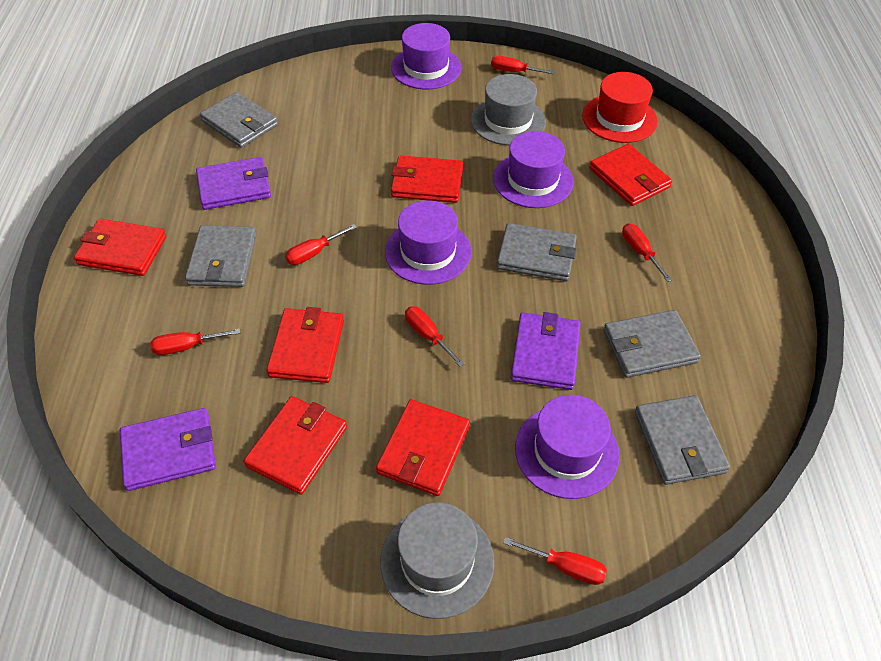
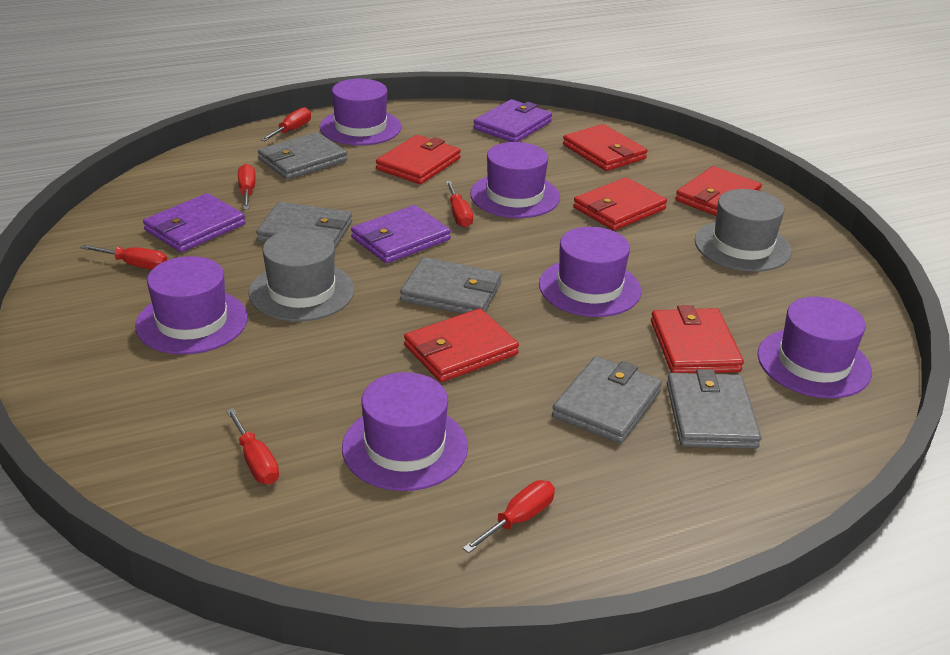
purple hat: 4 -> 6
red hat: 1 -> 0

